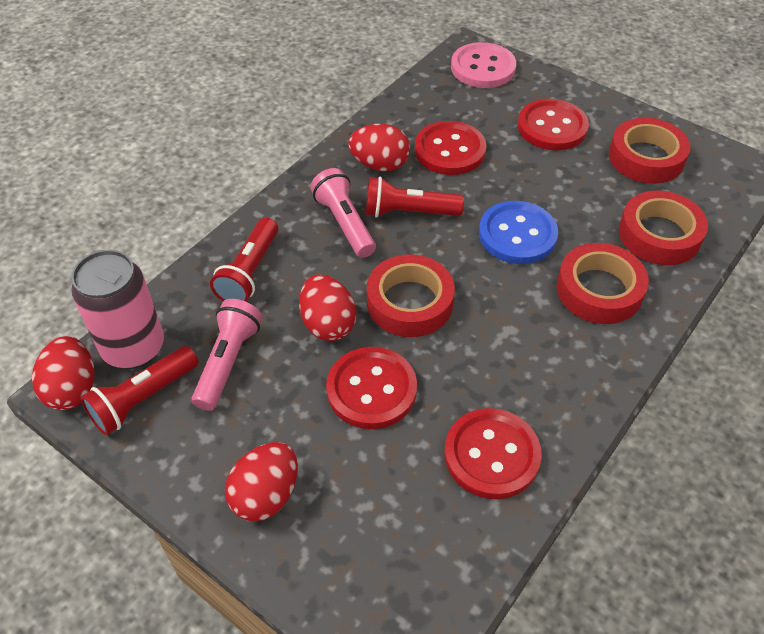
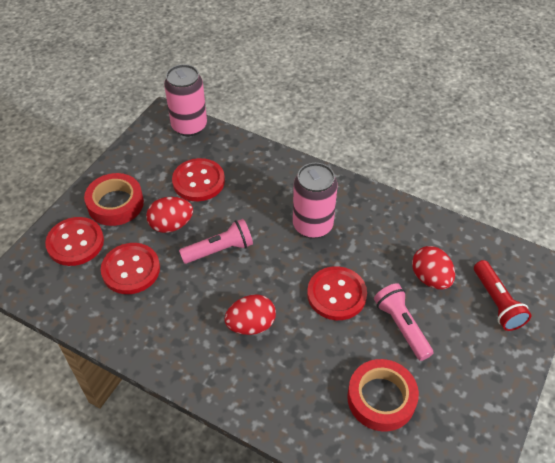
blue button: 1 -> 0
pink button: 1 -> 0
pink can: 1 -> 2
red egg: 4 -> 3
red flashlight: 3 -> 1
red tape: 4 -> 2

